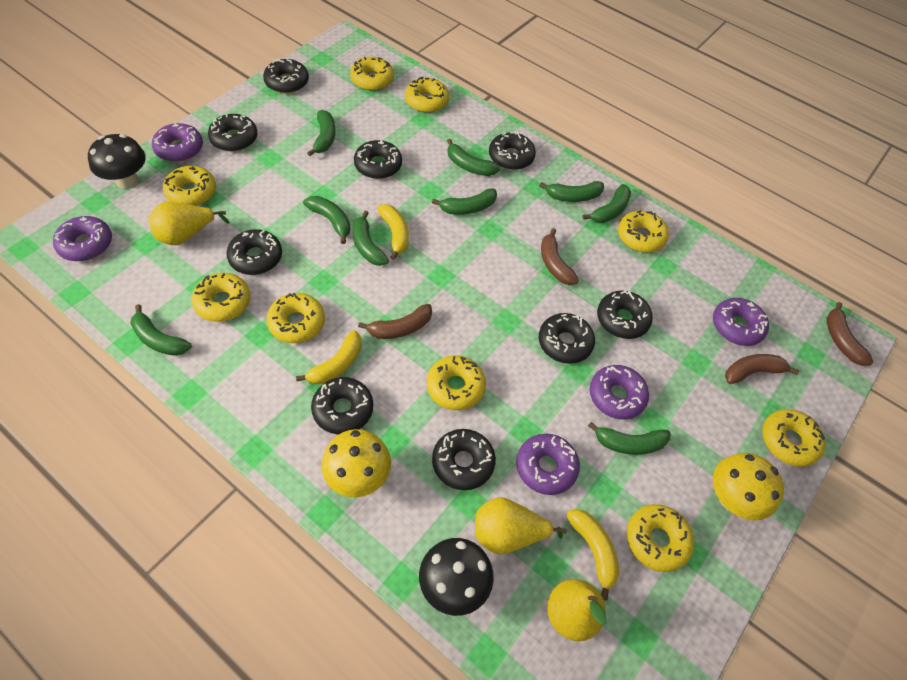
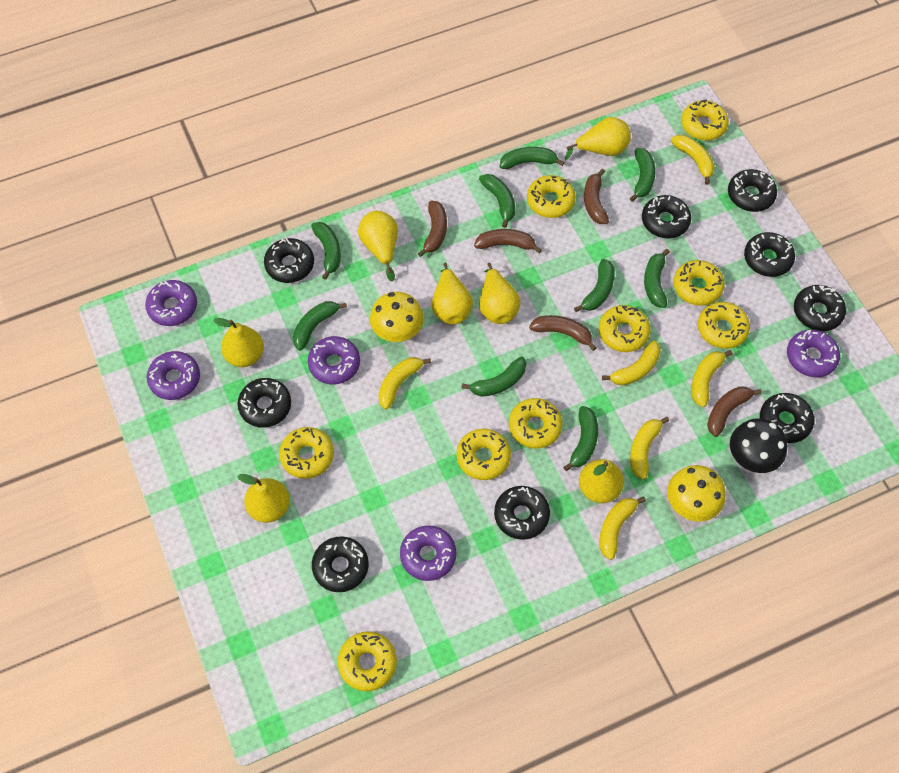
black mushroom: 2 -> 1
brown banana: 4 -> 5
yellow banana: 3 -> 6
yellow pear: 3 -> 7

